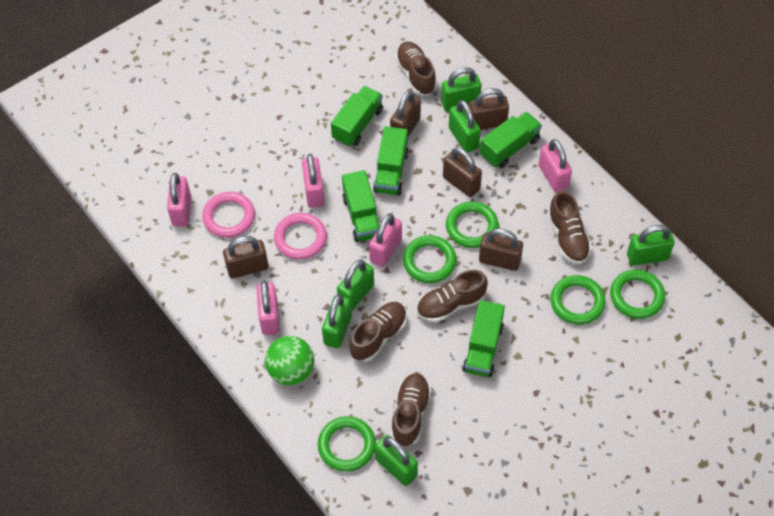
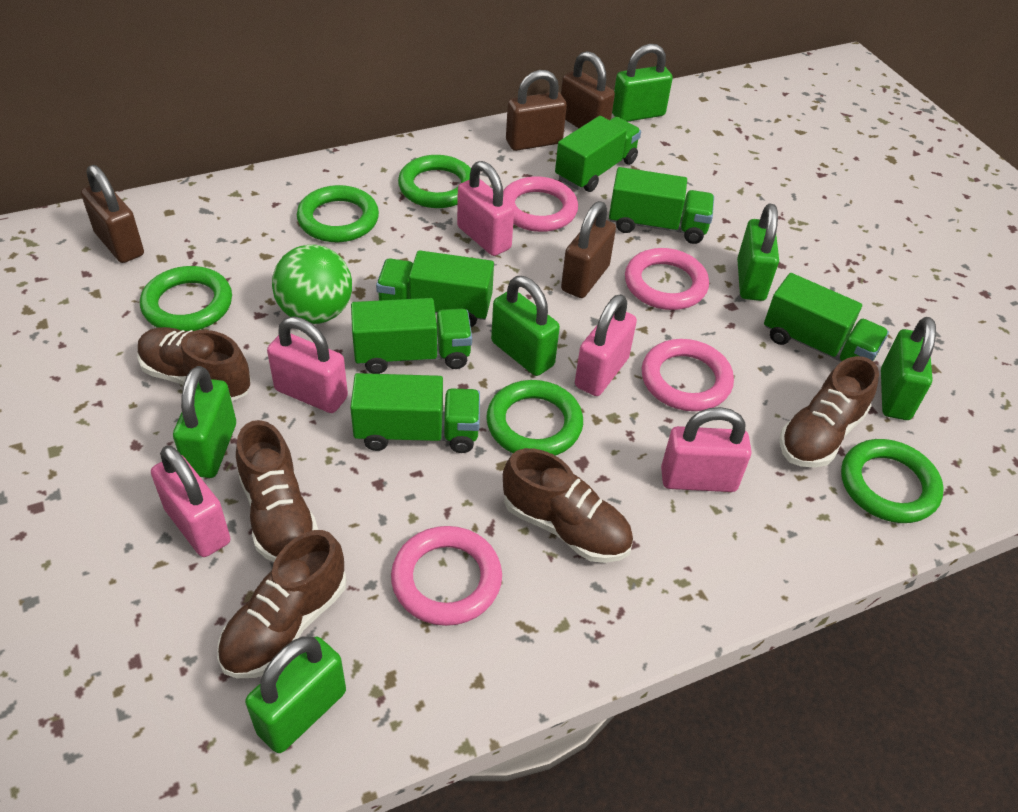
brown padlock: 5 -> 4
green truck: 5 -> 6
pink ring: 2 -> 4

